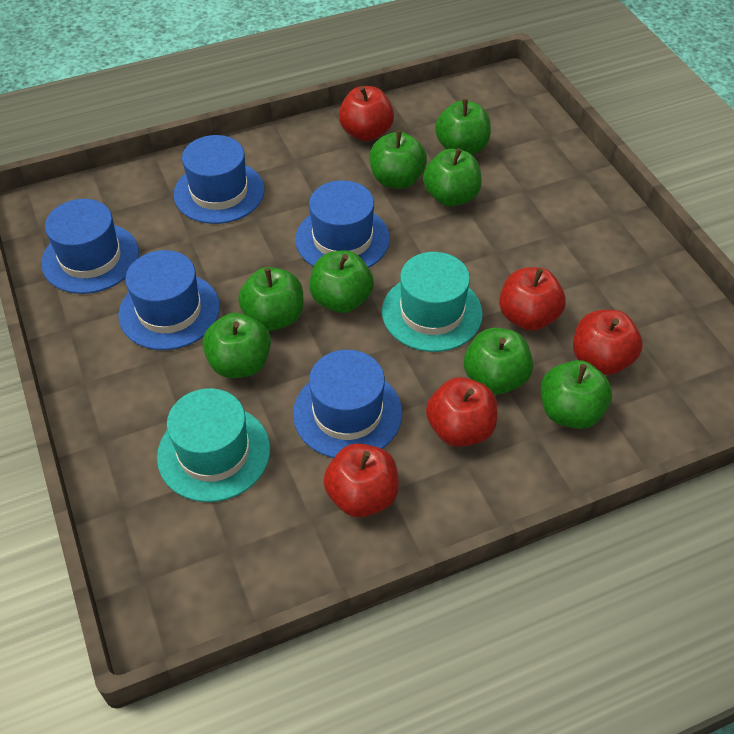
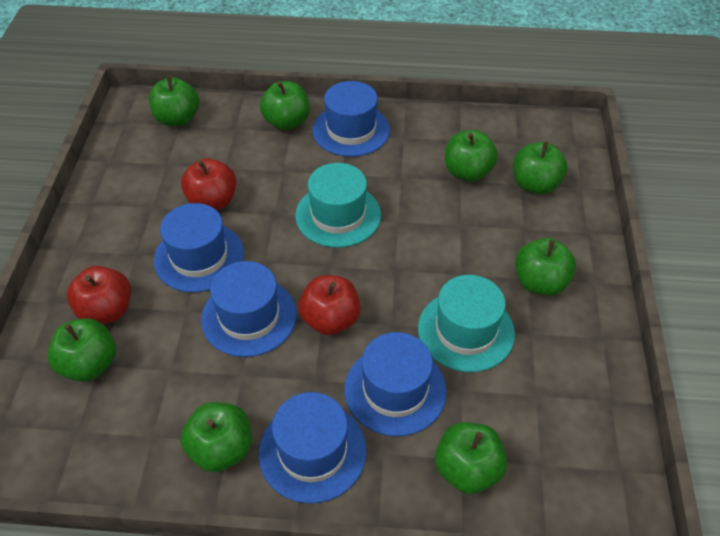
red apple: 5 -> 3

